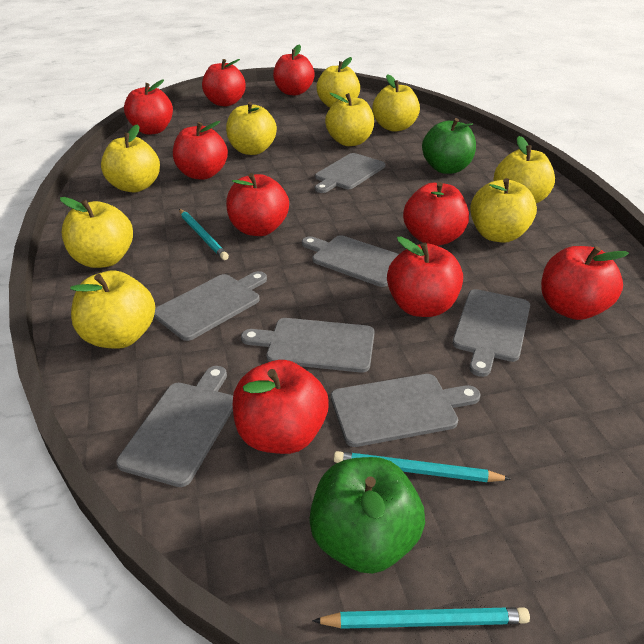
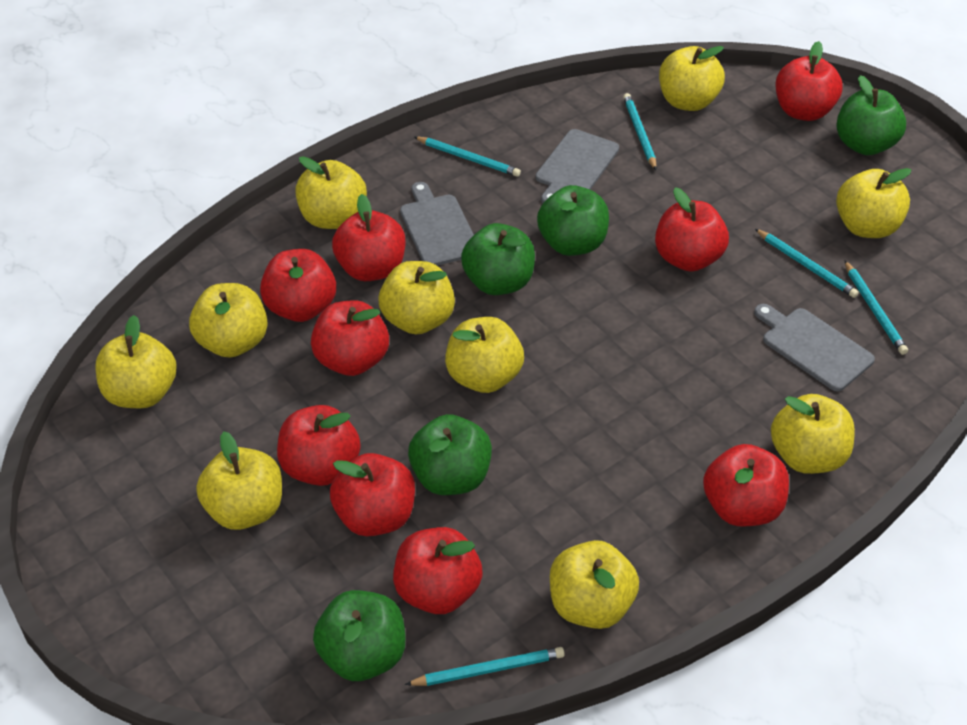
green apple: 2 -> 5
grey cutting board: 7 -> 3
turquoise pencil: 3 -> 5
yellow apple: 9 -> 10

